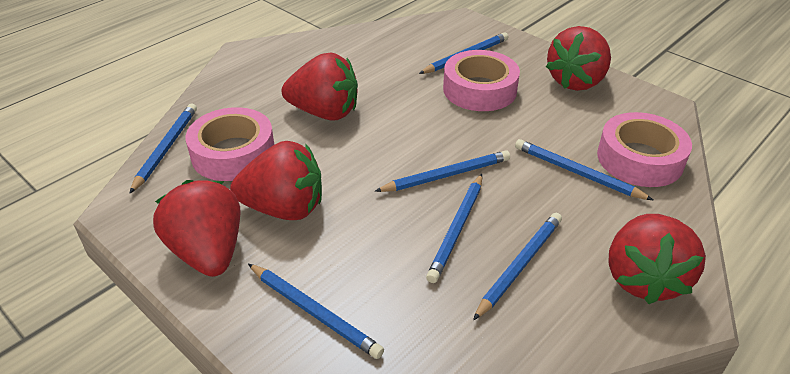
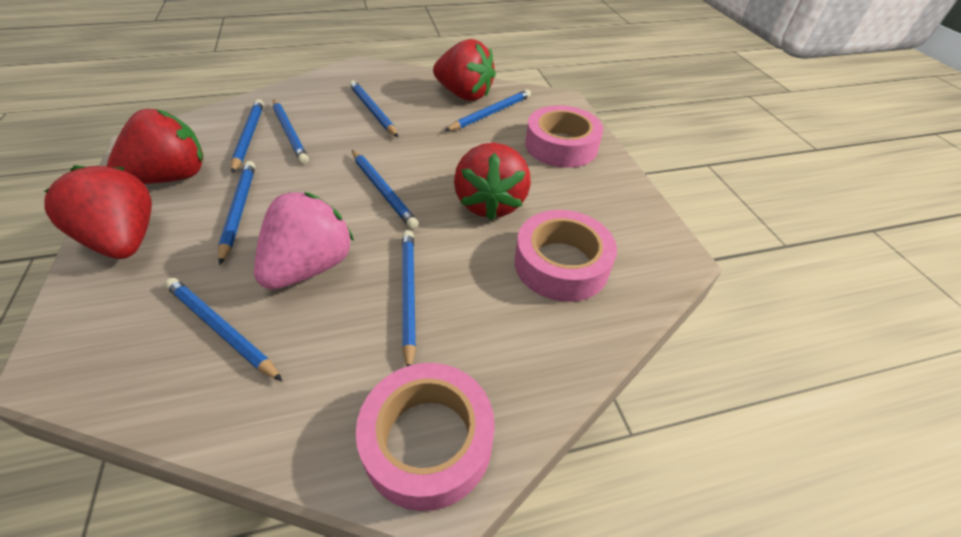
blue pencil: 7 -> 8
pink strawberry: 0 -> 1
red strawberry: 5 -> 4

